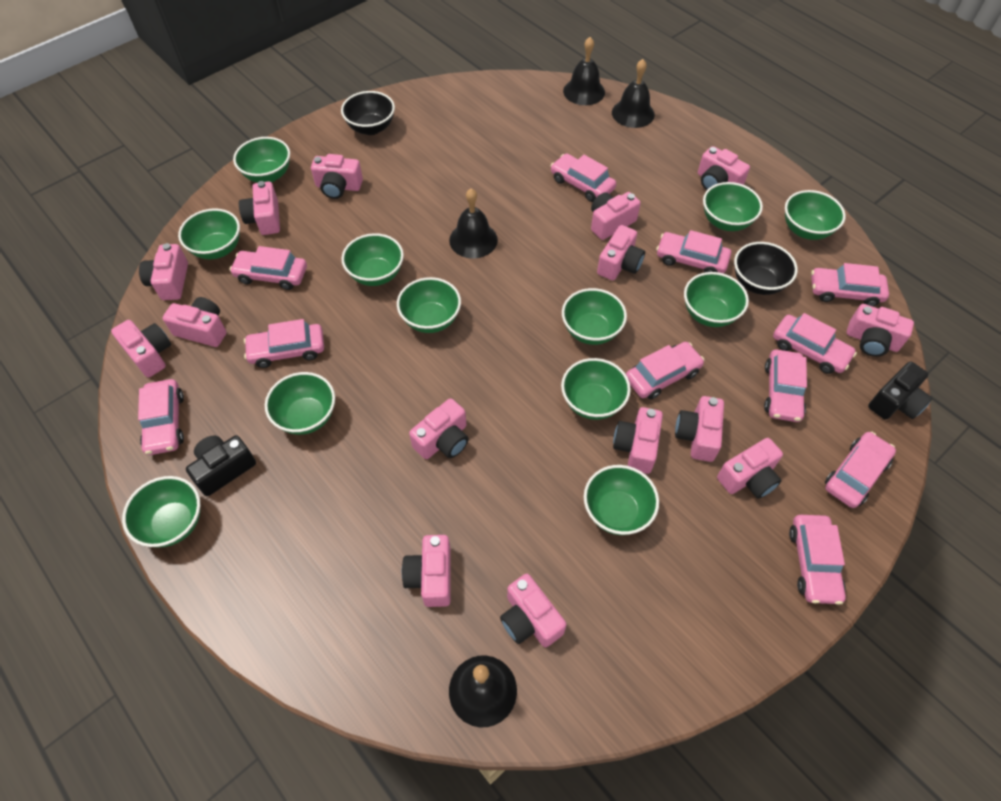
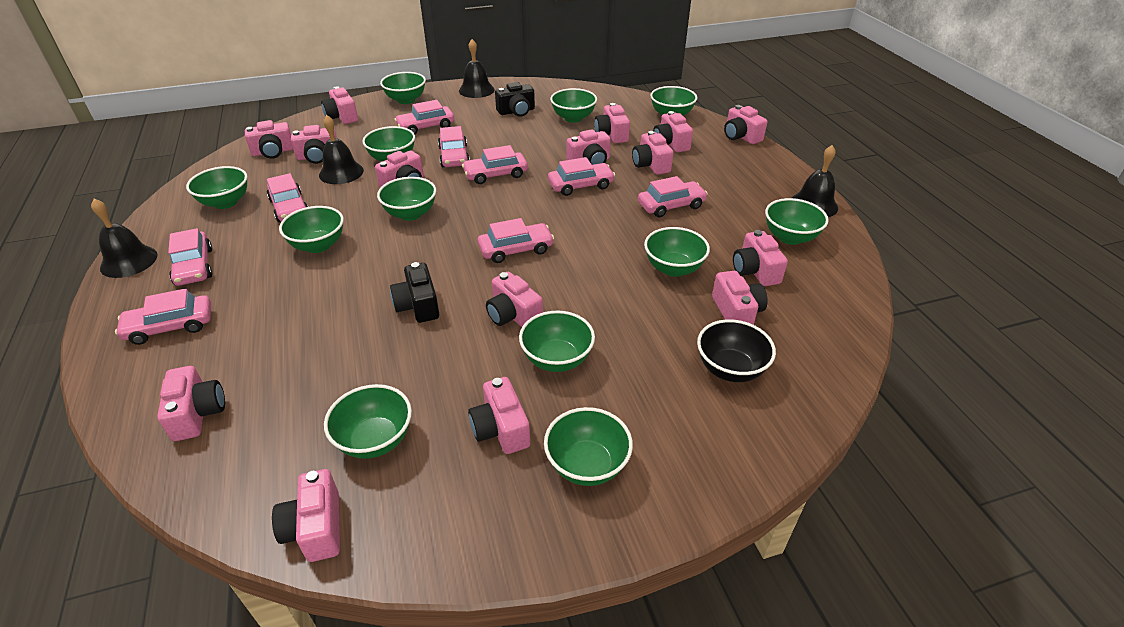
black bowl: 2 -> 1
pink car: 11 -> 9

